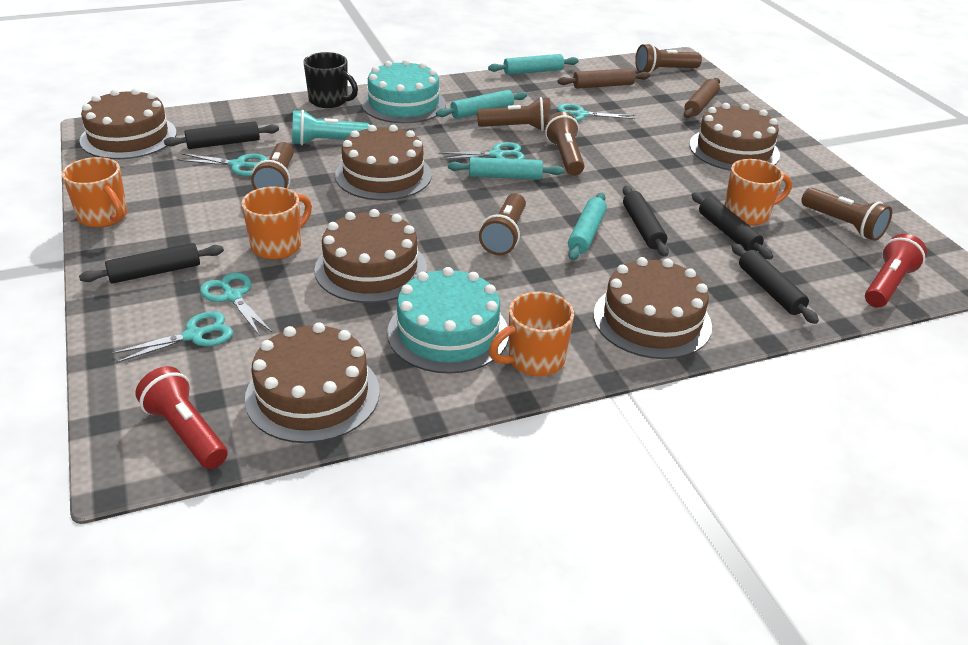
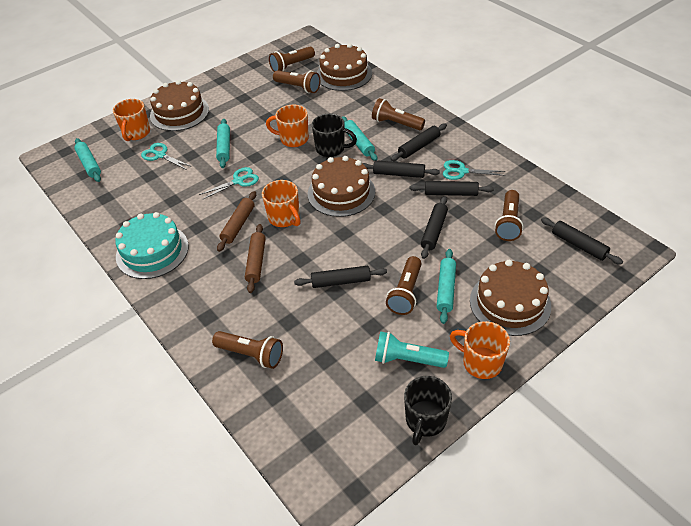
black mug: 1 -> 2
black rolling pin: 5 -> 6
brown cake: 6 -> 4
red flashlight: 2 -> 0
turquoise cake: 2 -> 1
turquoise scissors: 5 -> 3

